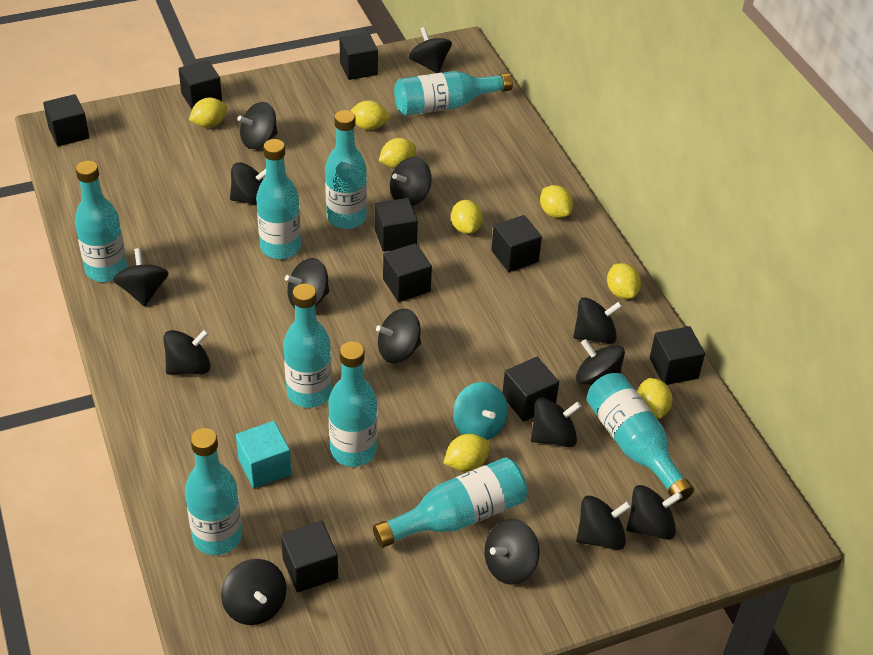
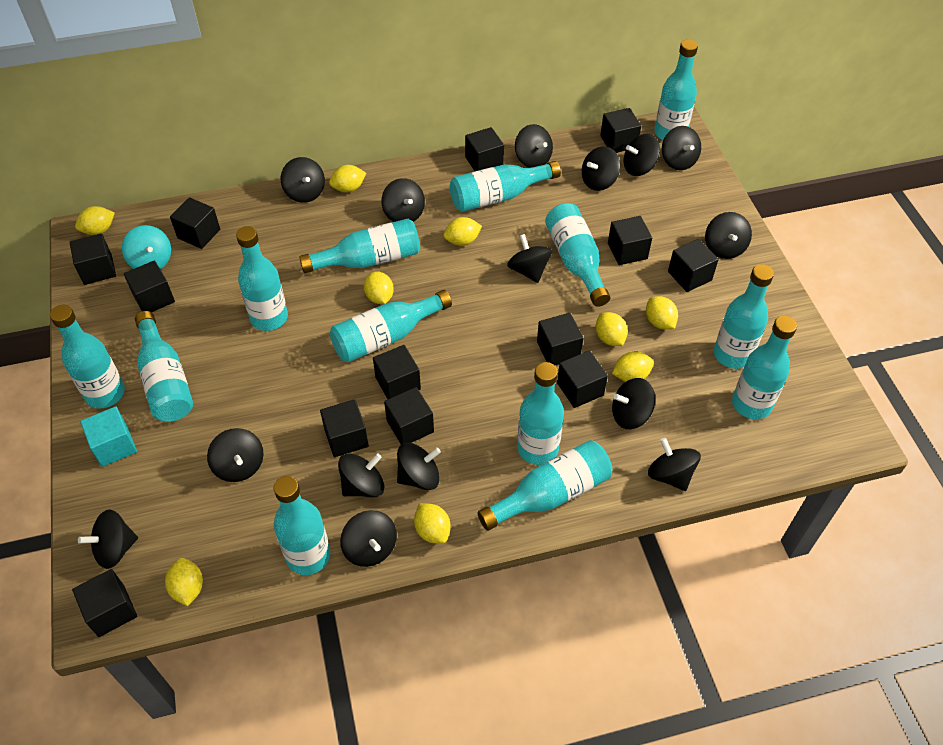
black cube: 9 -> 13
turquoise bottle: 9 -> 13
yellow lemon: 8 -> 9

